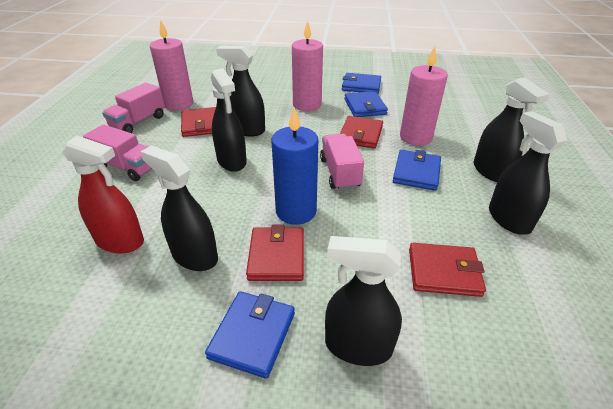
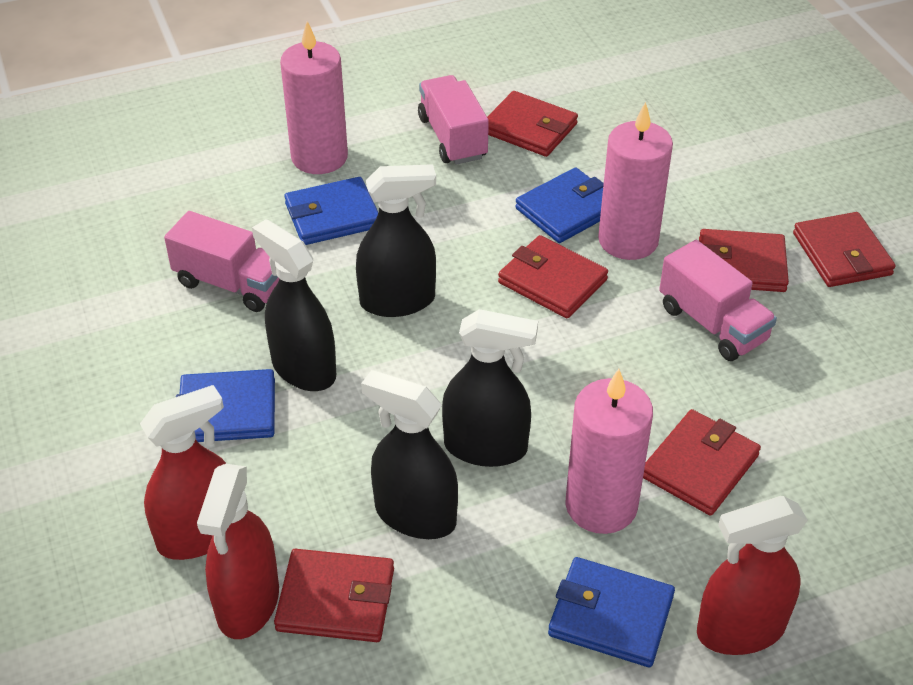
black spray bottle: 6 -> 4
blue candle: 1 -> 0
red spray bottle: 1 -> 3
red wallet: 4 -> 6

